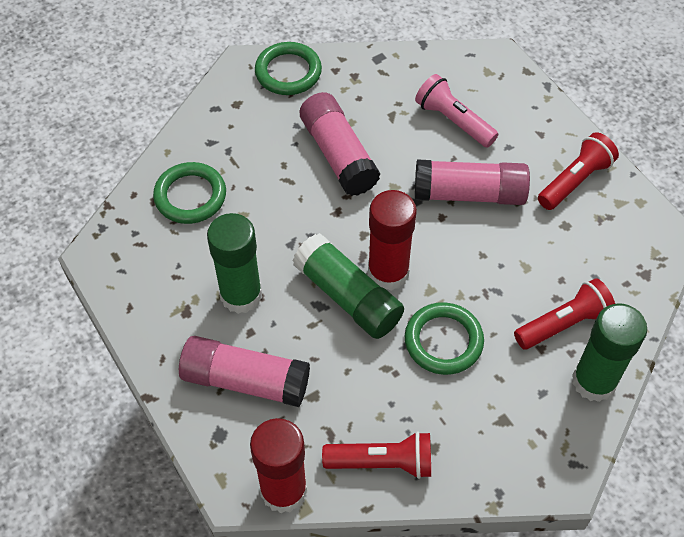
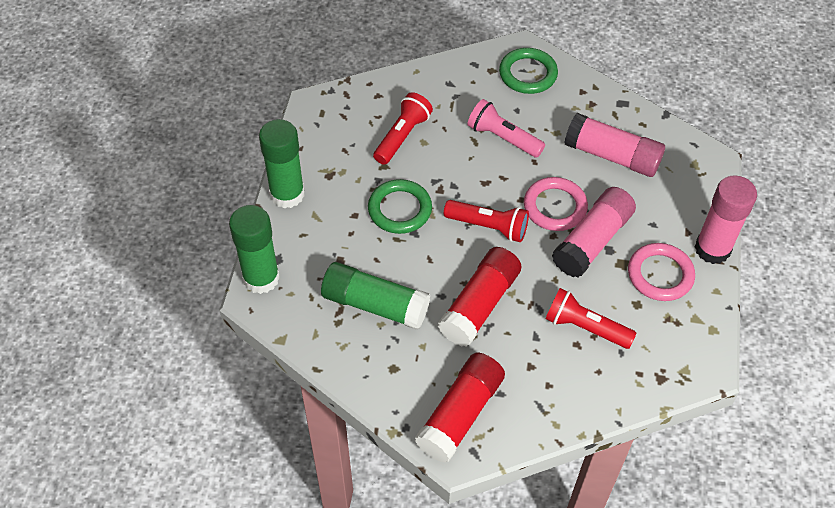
green ring: 3 -> 2
pink ring: 0 -> 2

